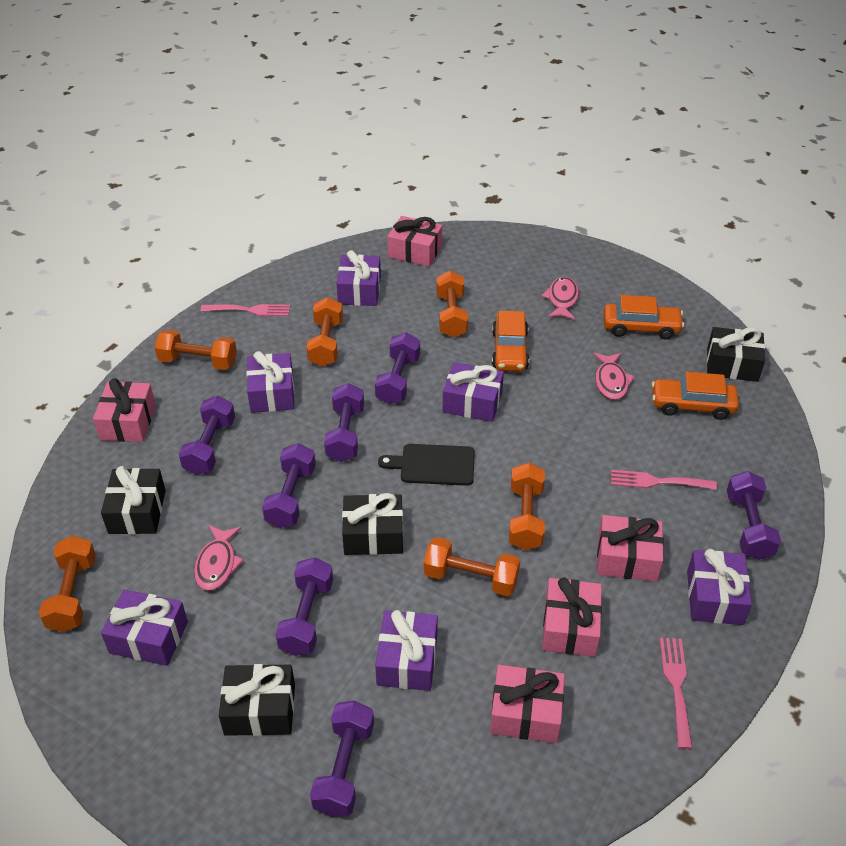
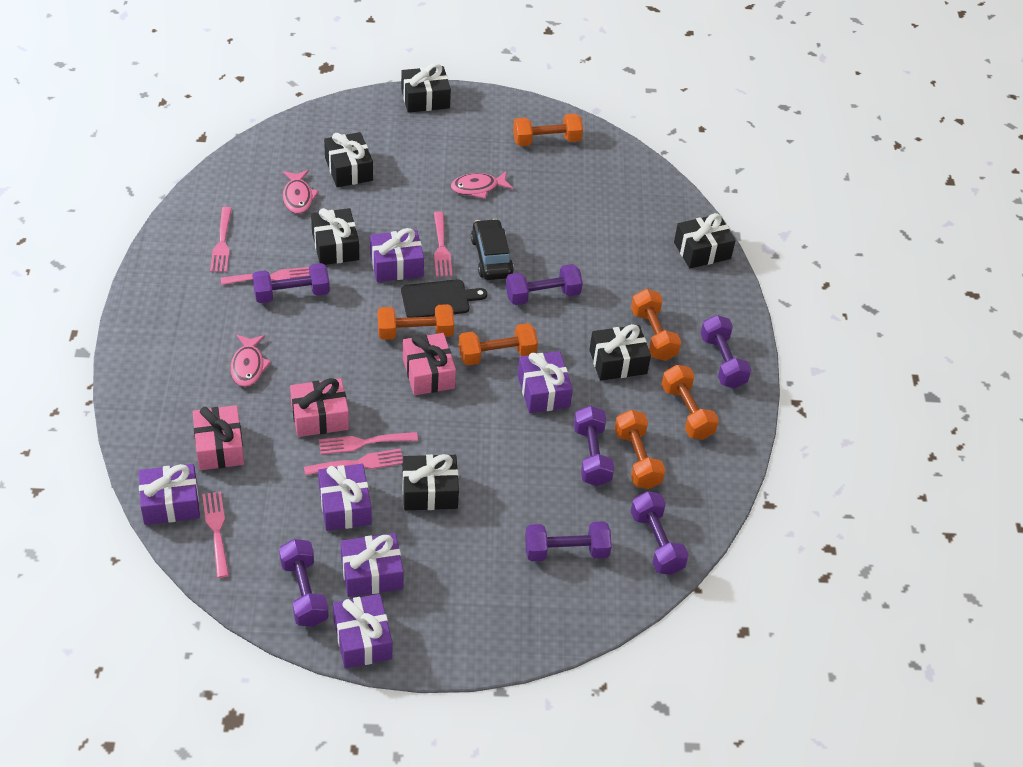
black car: 0 -> 1
black gift: 4 -> 6
orange car: 3 -> 0
pink fork: 3 -> 6
pink gift: 5 -> 3

